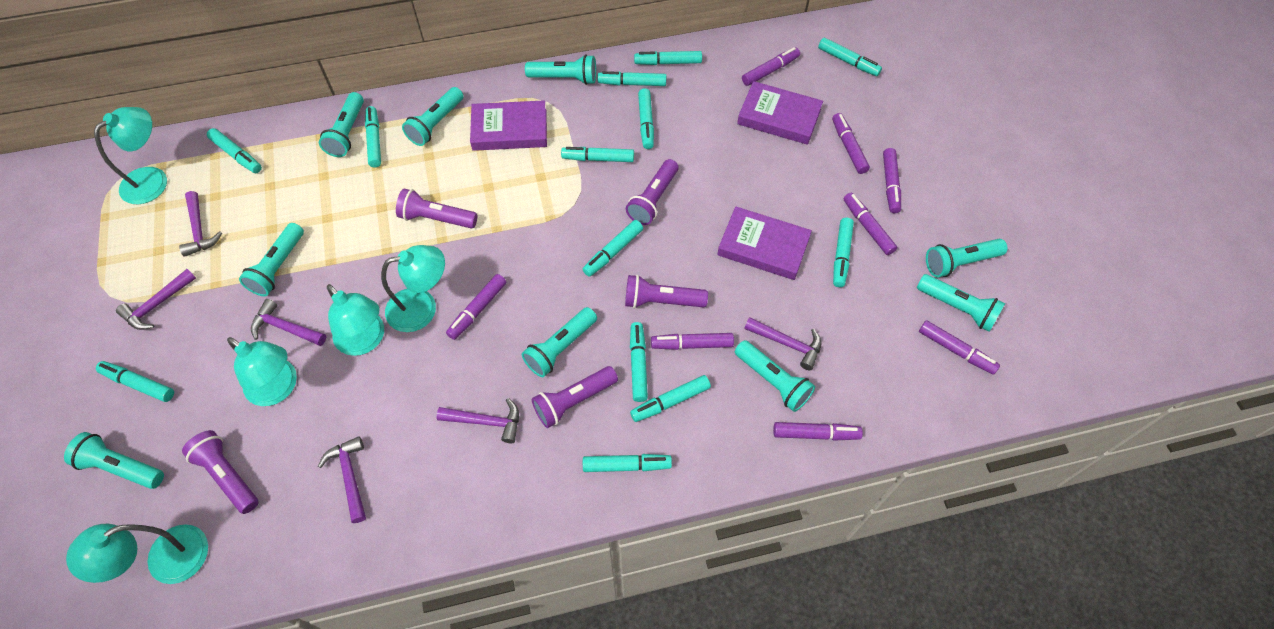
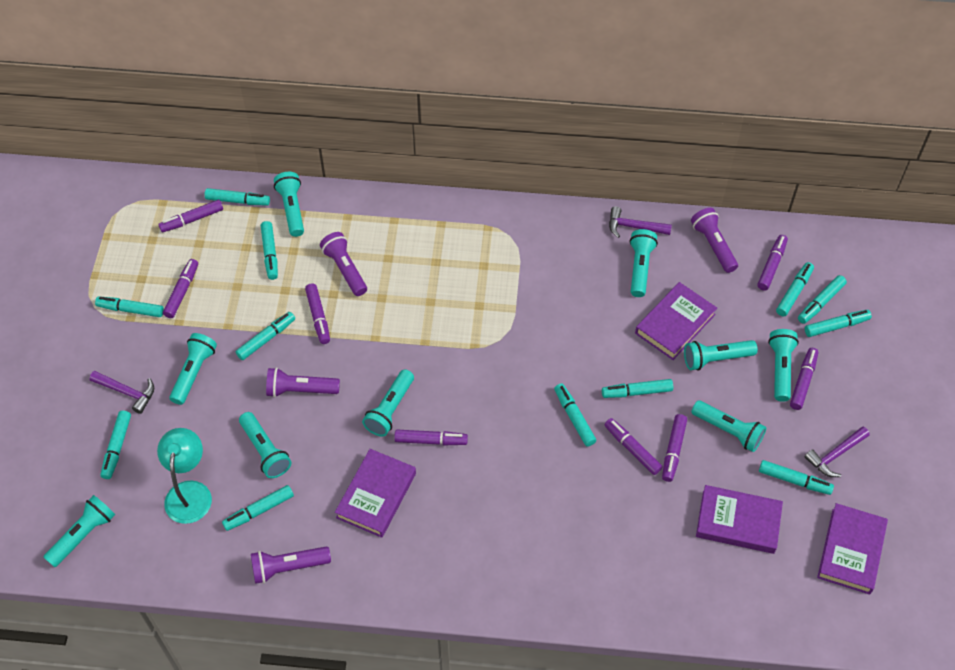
purple book: 3 -> 4
purple flashlight: 5 -> 4
purple hammer: 6 -> 3
turquoise lamp: 5 -> 1
turquoise marker: 13 -> 12

